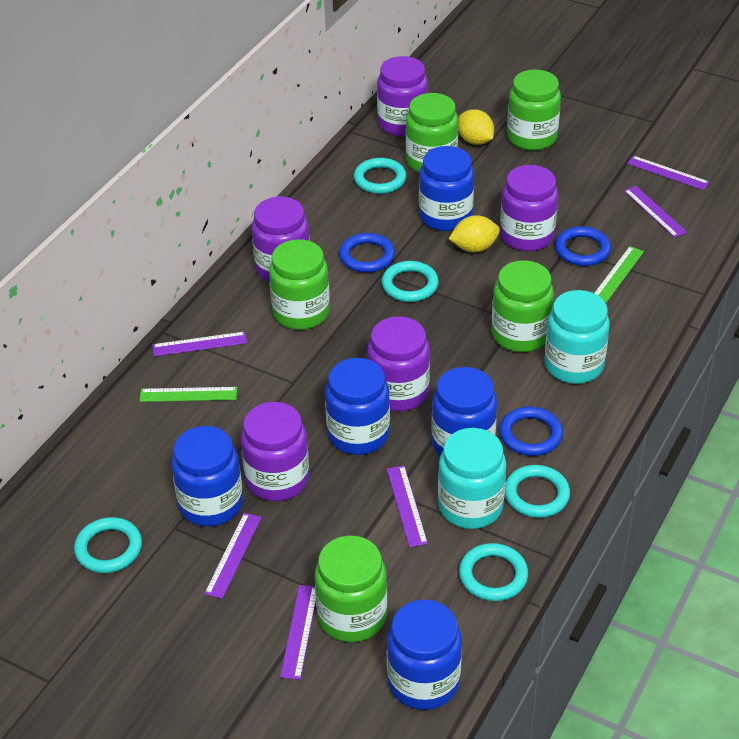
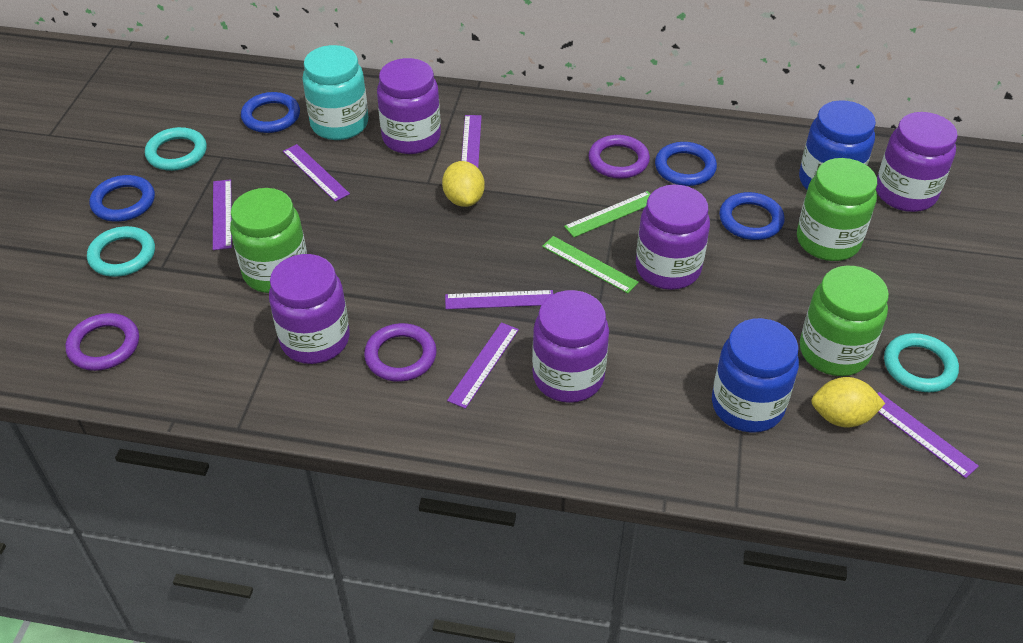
blue jar: 5 -> 2
blue ring: 3 -> 4
green jar: 5 -> 3
purple ring: 0 -> 3
turquoise jar: 2 -> 1
turquoise ring: 5 -> 3

